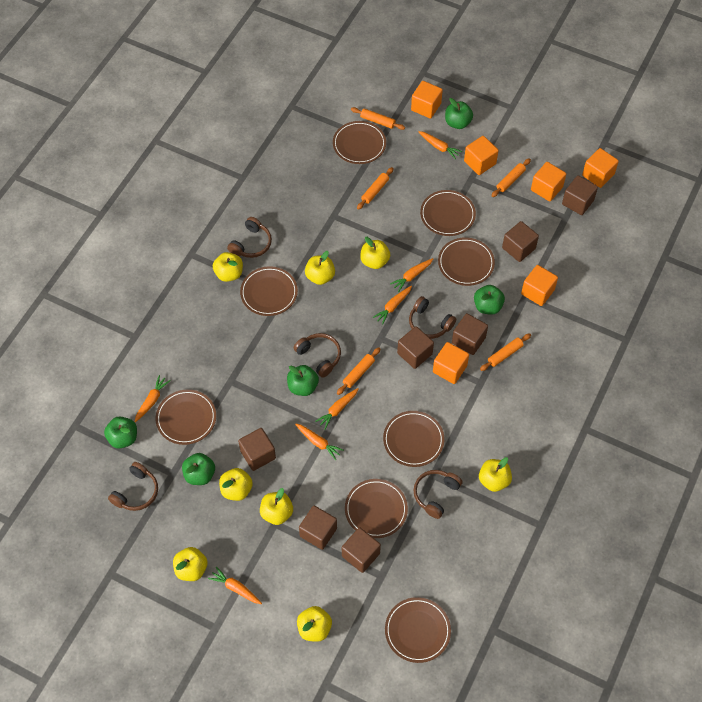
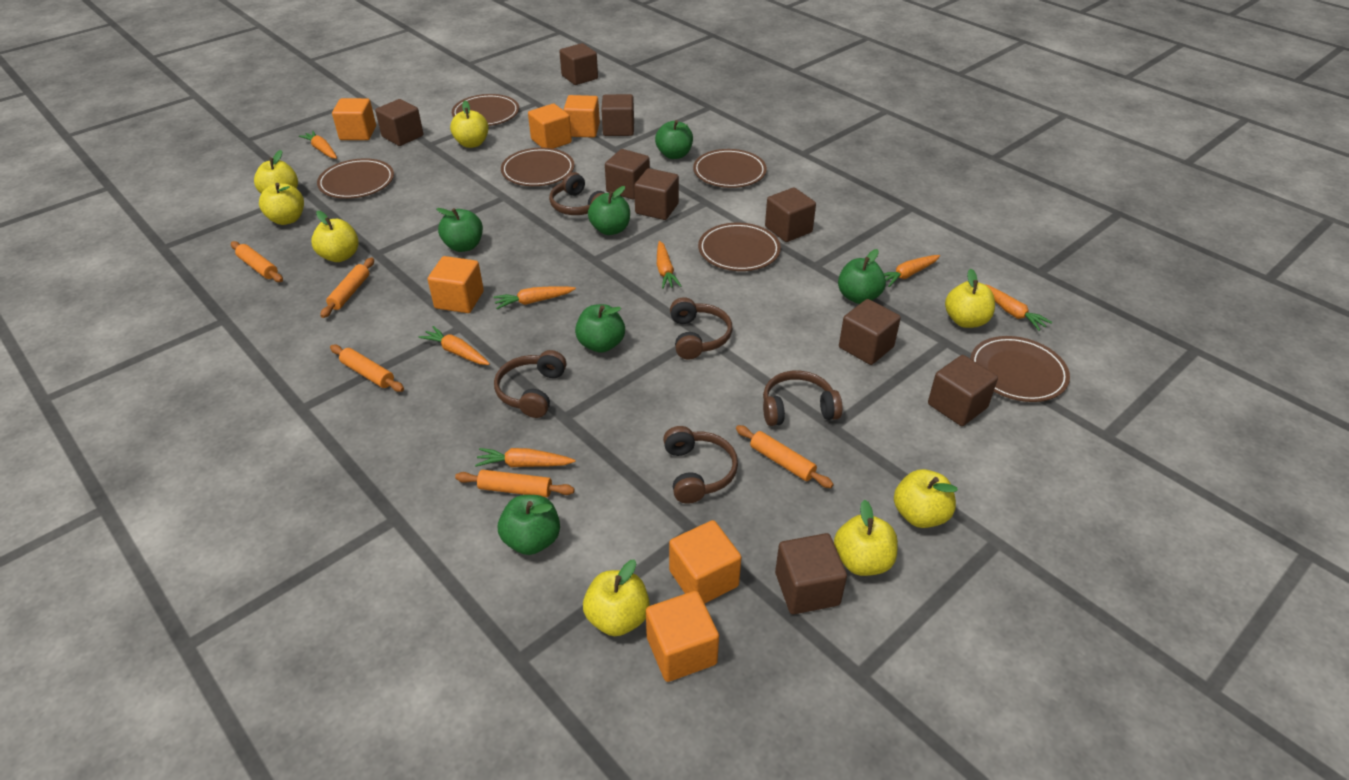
brown cube: 7 -> 9
brown plate: 8 -> 6
green apple: 5 -> 6

